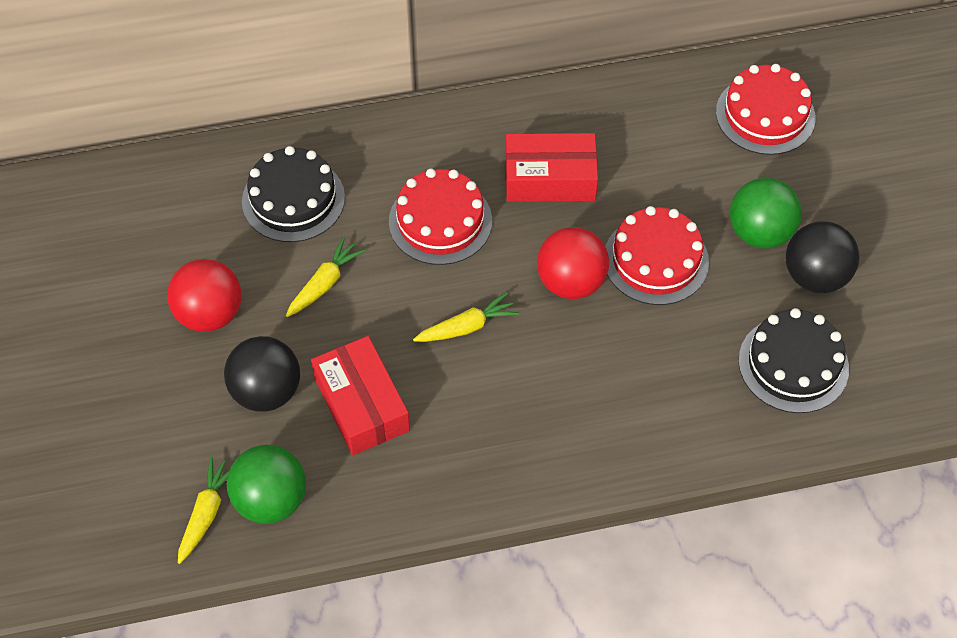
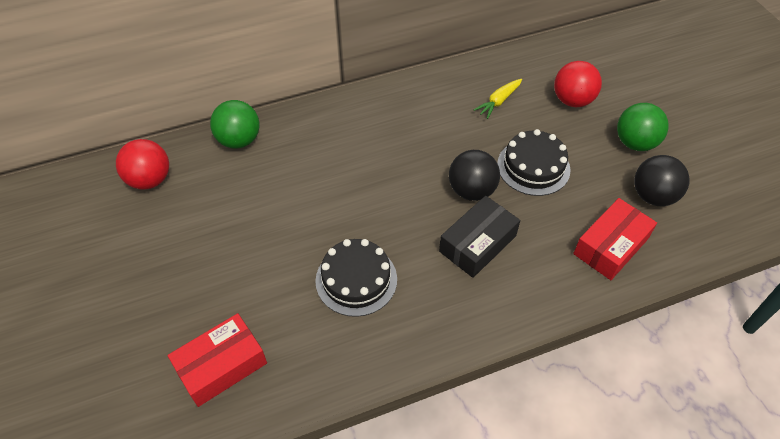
black box: 0 -> 1
red cake: 3 -> 0
yellow carrot: 3 -> 1

